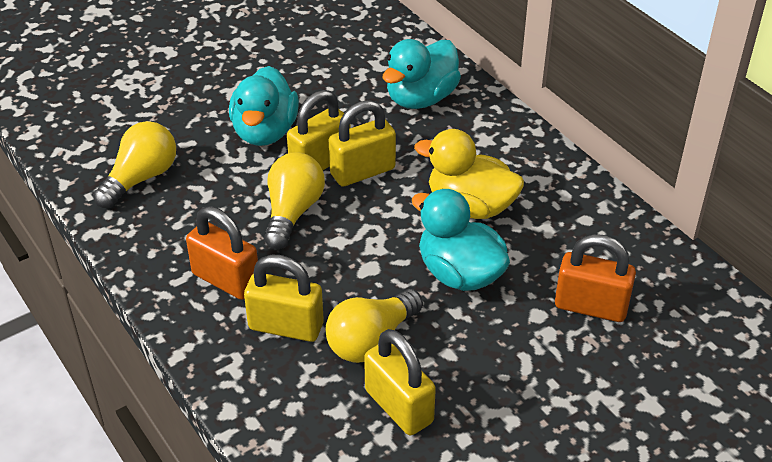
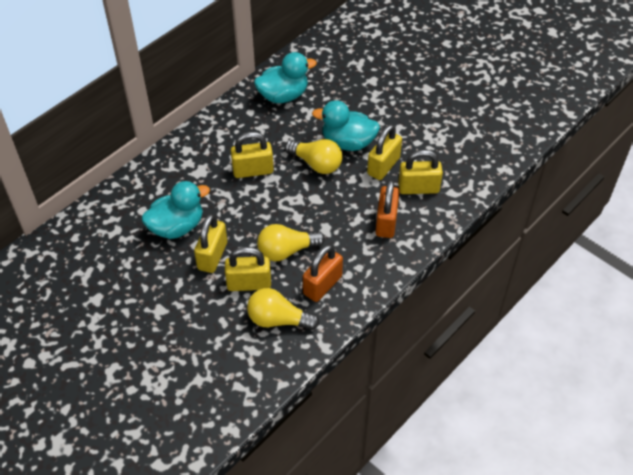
yellow duck: 1 -> 0
yellow padlock: 4 -> 5

